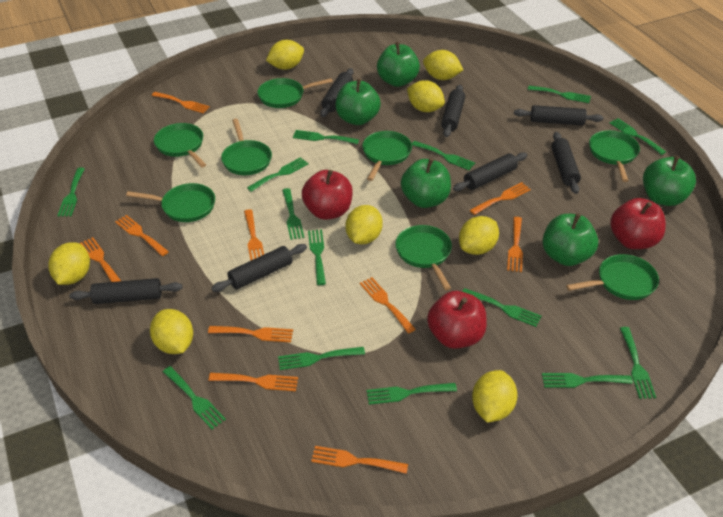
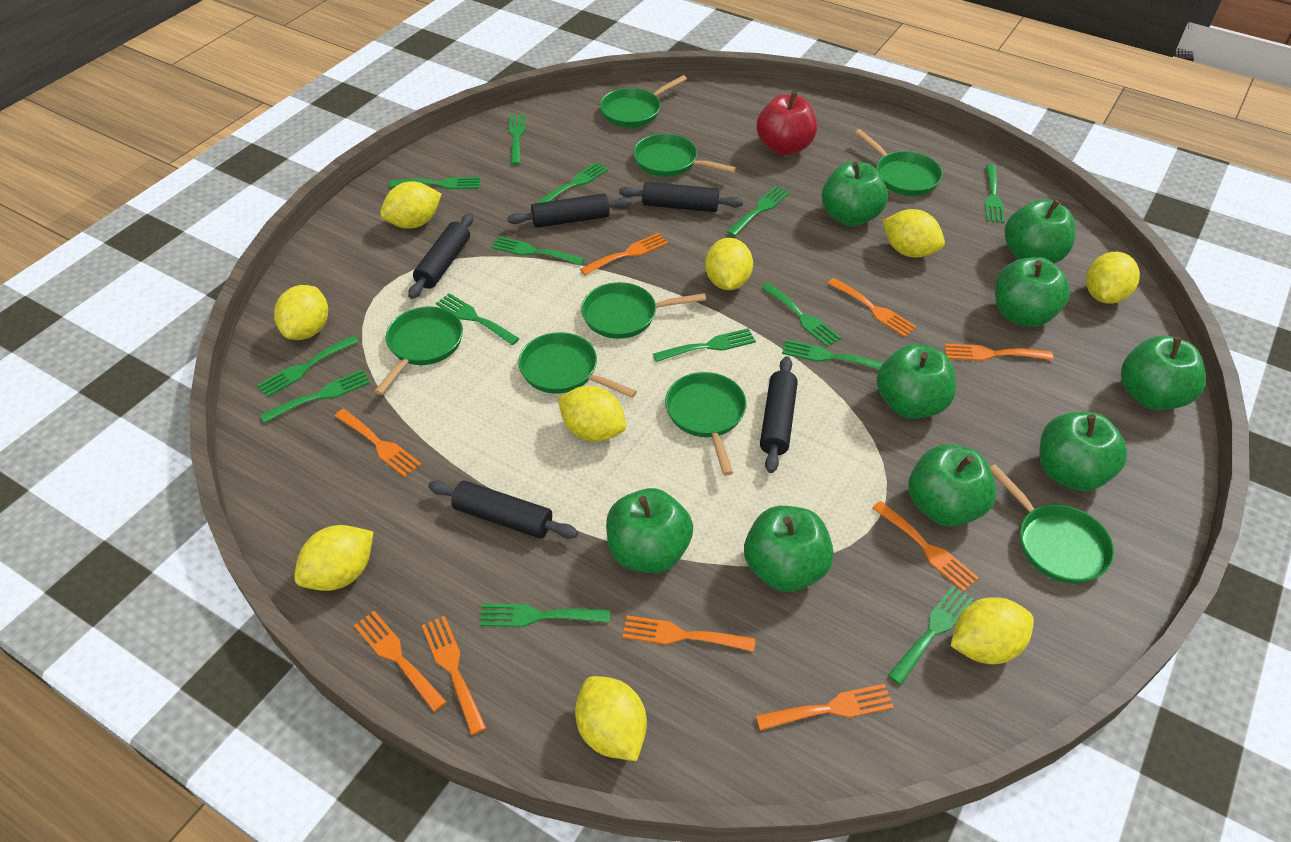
black rolling pin: 7 -> 5
green apple: 5 -> 9
orange fork: 10 -> 9
red apple: 3 -> 1
yellow lemon: 8 -> 9

